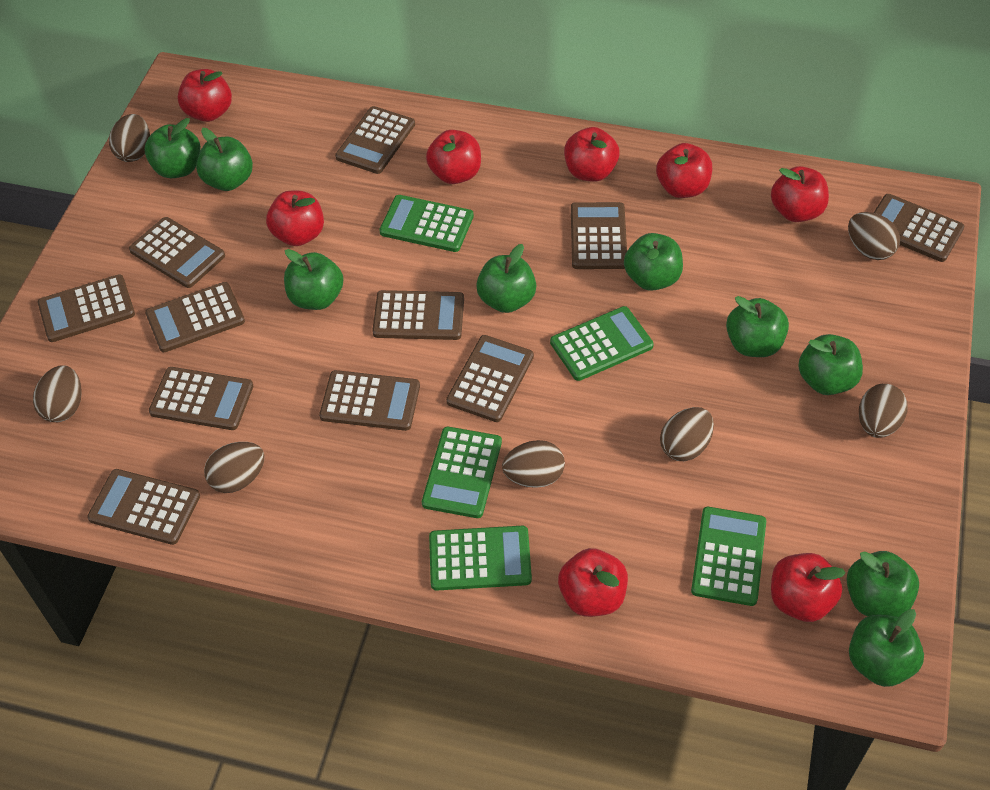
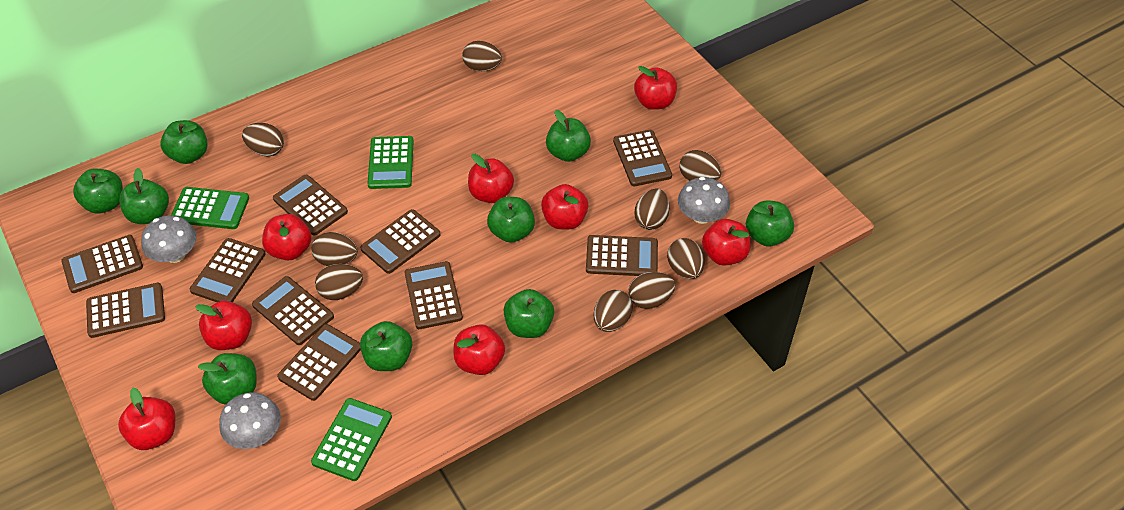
brown calculator: 11 -> 10
brown egg: 7 -> 9
green calculator: 5 -> 3
grey mushroom: 0 -> 3

